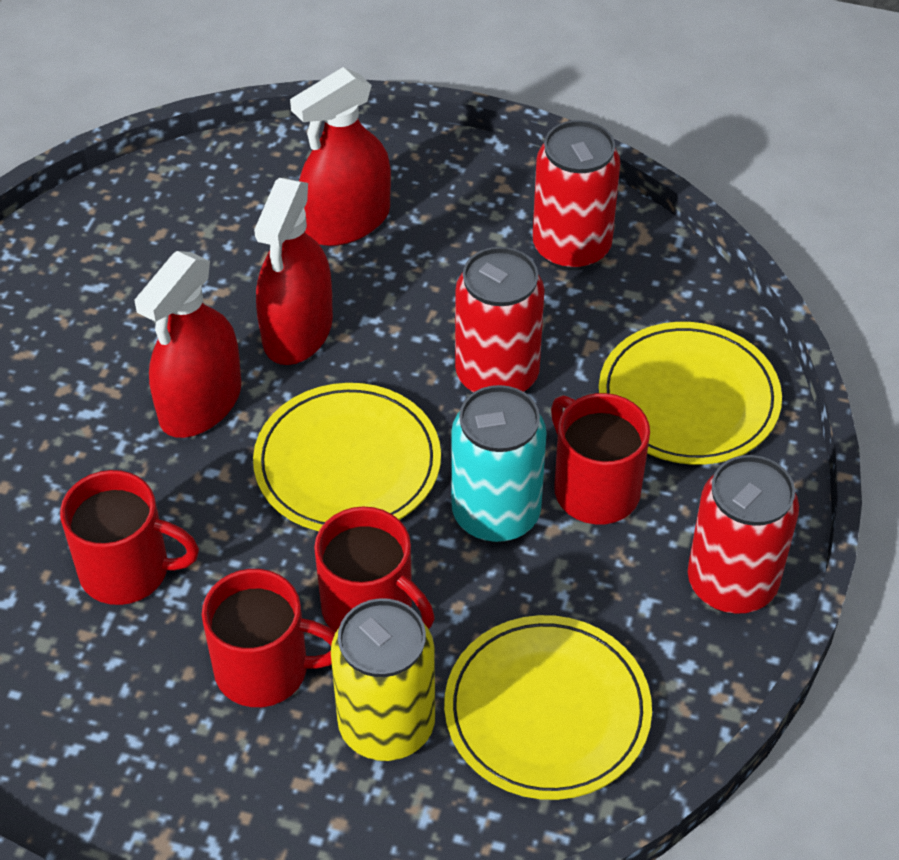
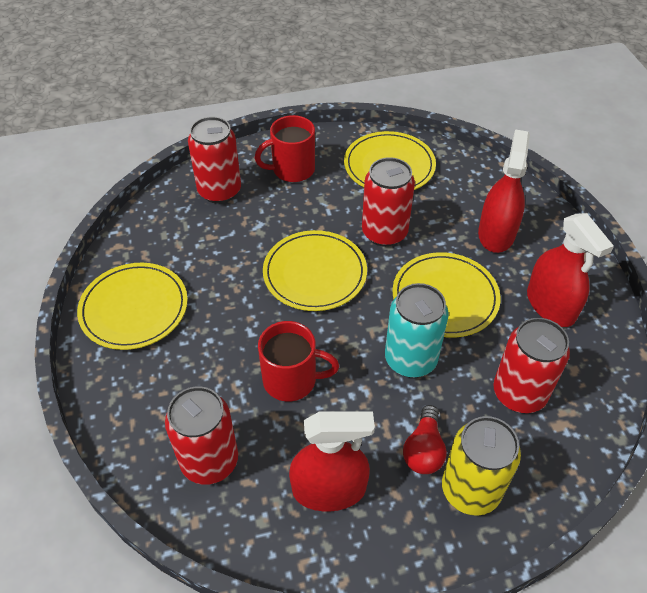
red can: 3 -> 4
red light bulb: 0 -> 1
red mug: 4 -> 2
yellow plate: 3 -> 4

